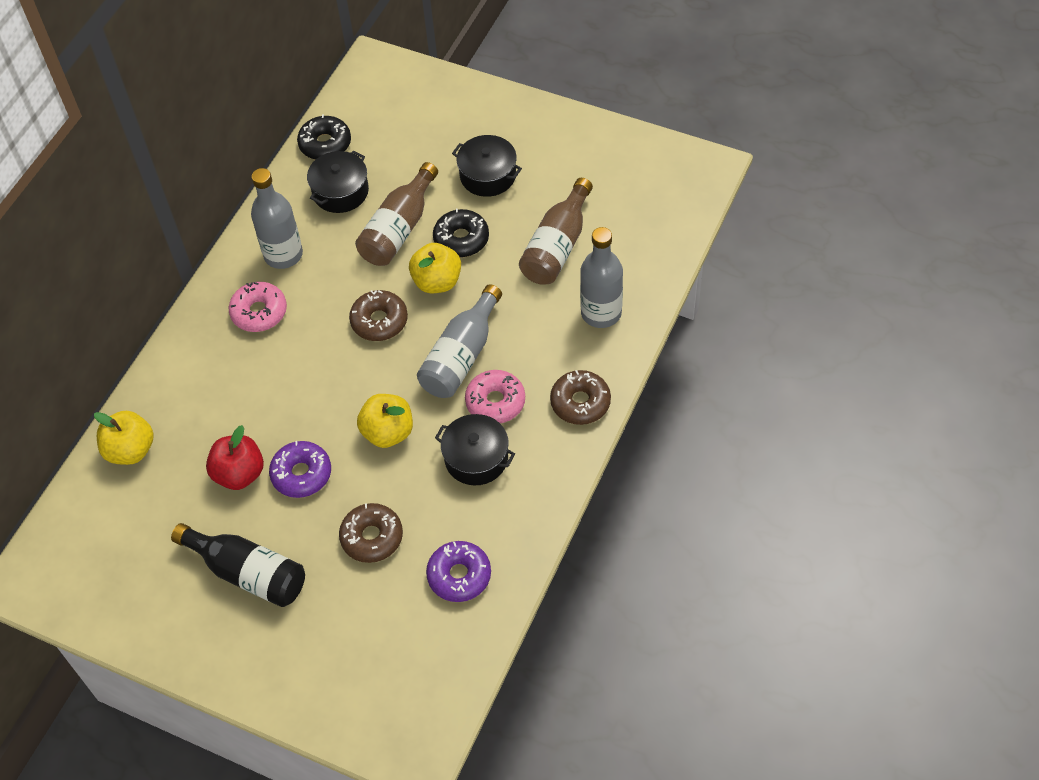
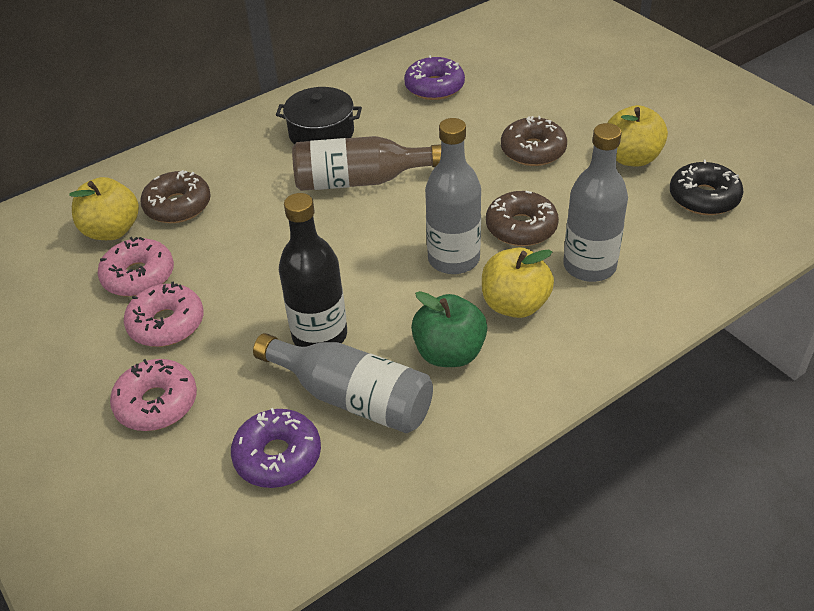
black donut: 2 -> 1
black pot: 3 -> 1
brown bottle: 2 -> 1
green apple: 0 -> 1
pink donut: 2 -> 3
red apple: 1 -> 0

